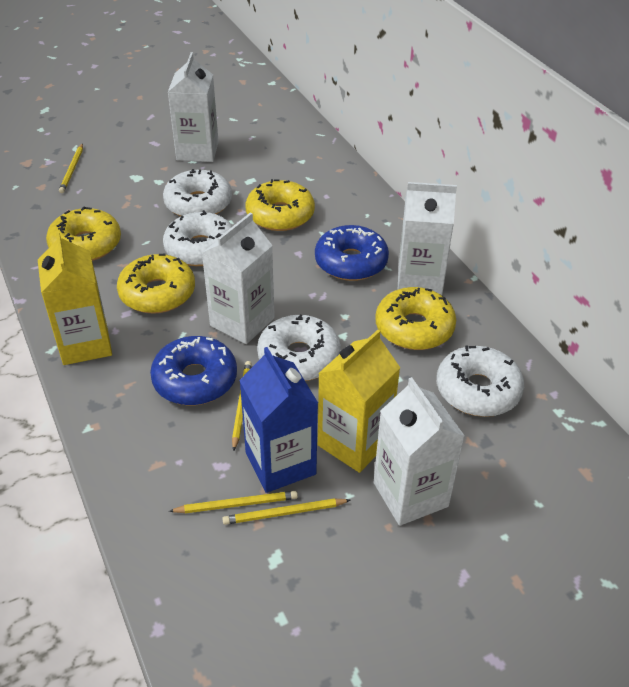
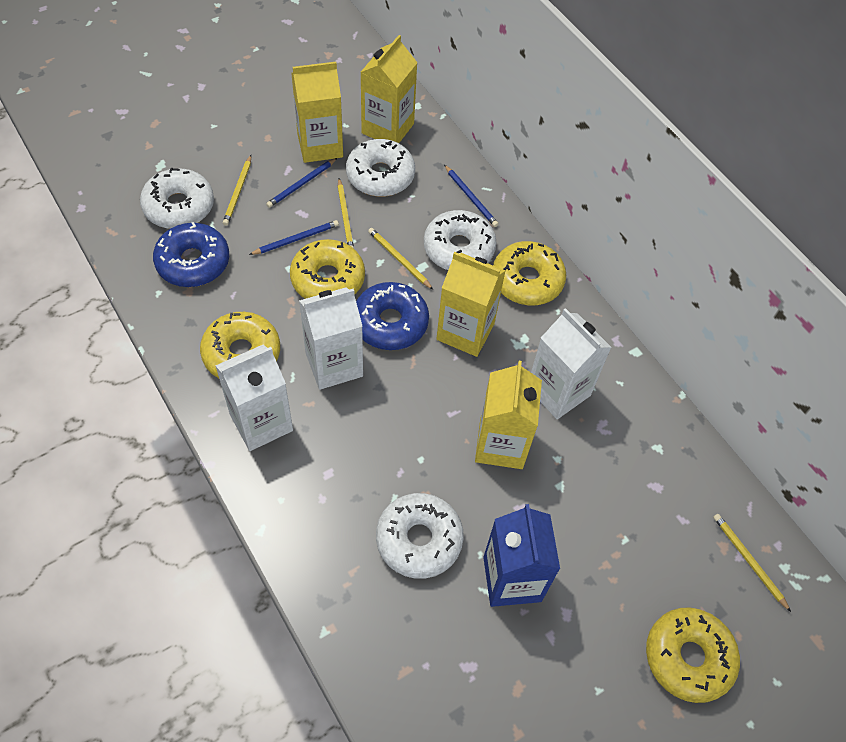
blue pencil: 0 -> 3
white carton: 4 -> 3
yellow carton: 2 -> 4

